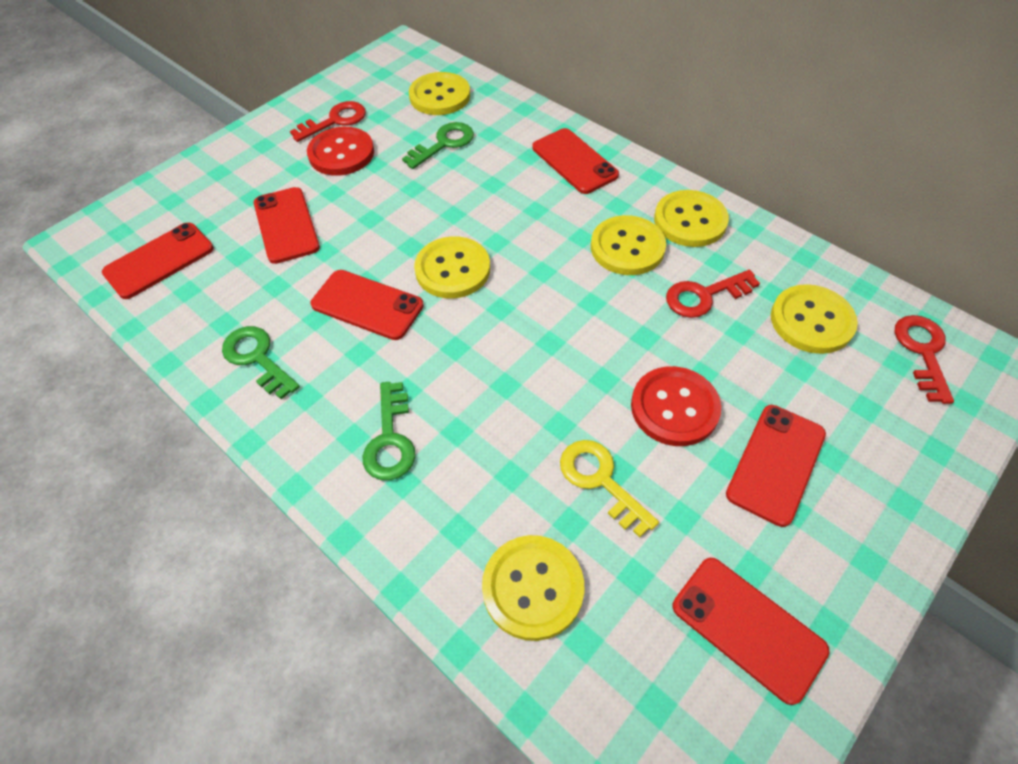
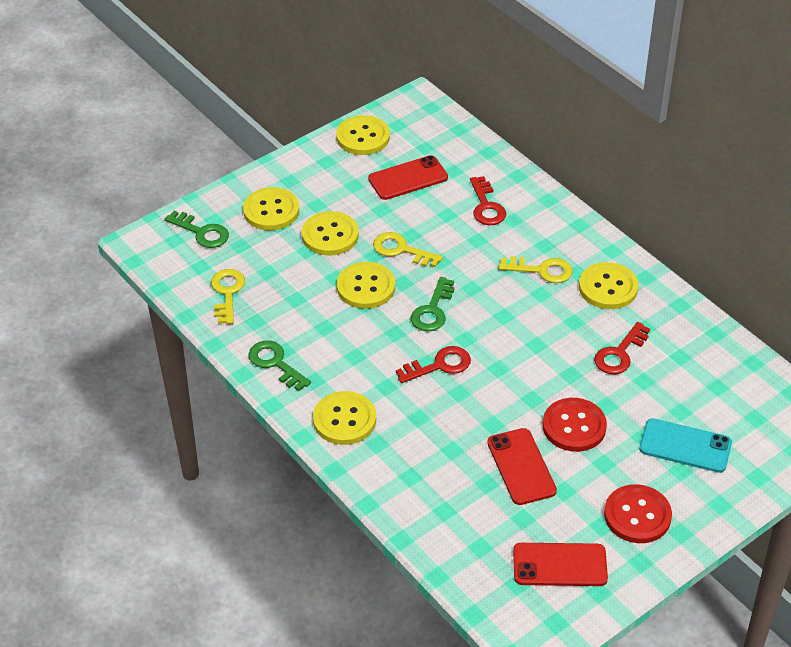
red phone: 6 -> 3
turquoise phone: 0 -> 1
yellow key: 1 -> 3

